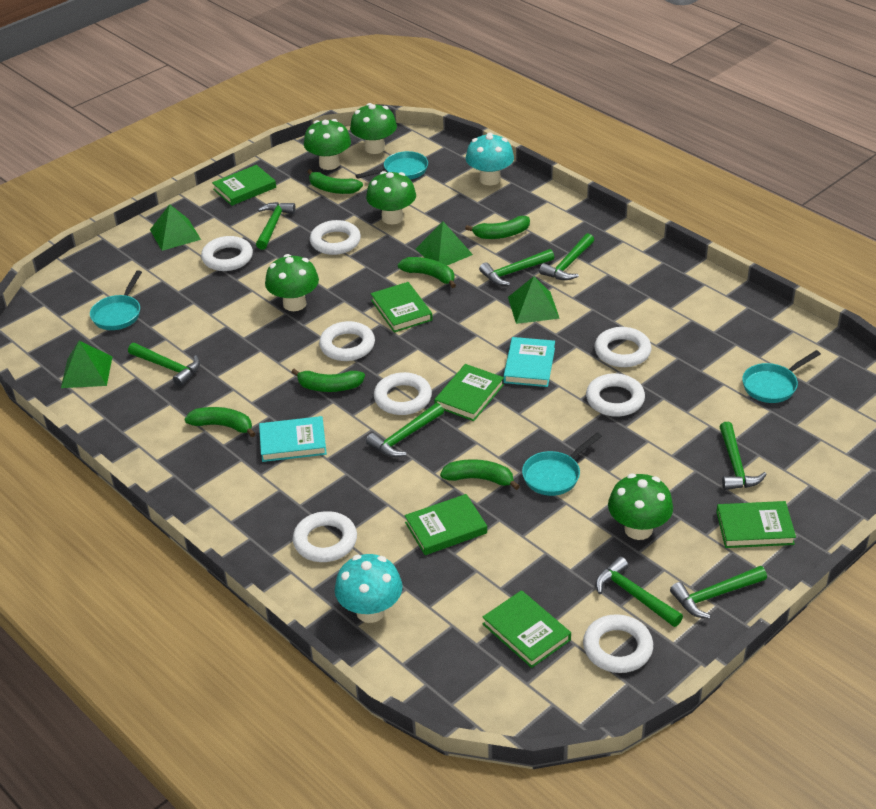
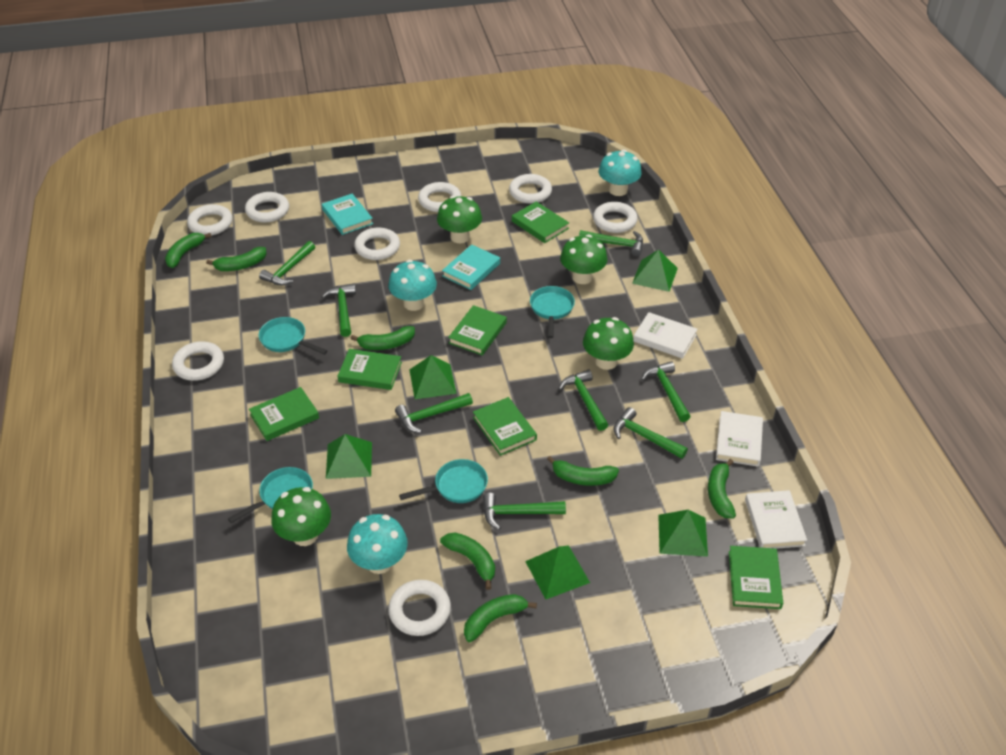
green banana: 6 -> 7
green mushroom: 5 -> 4
green pyramid: 4 -> 5
turquoise mushroom: 2 -> 3
white book: 0 -> 3

